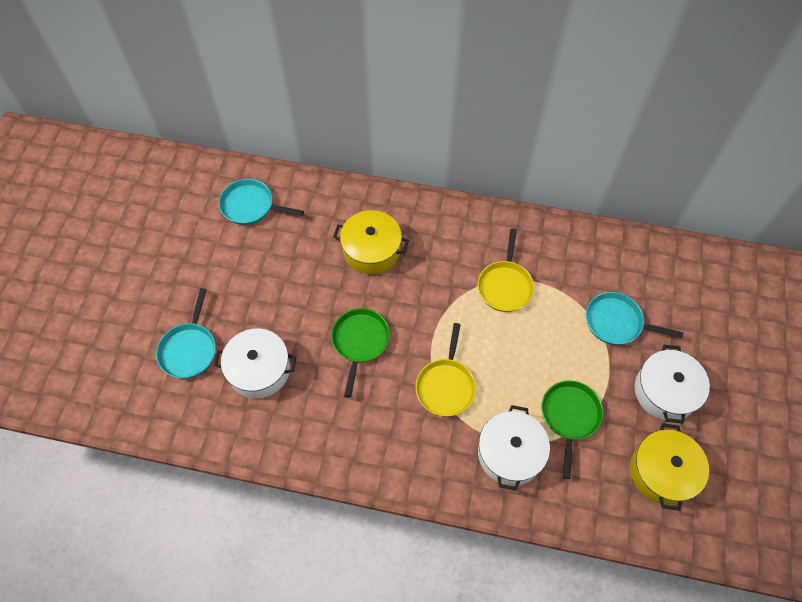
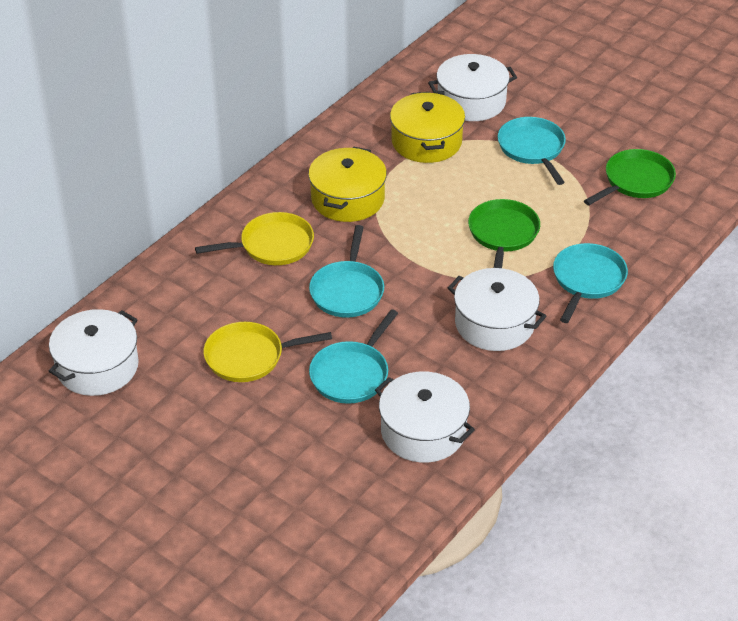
turquoise pan: 3 -> 4
white pot: 3 -> 4

